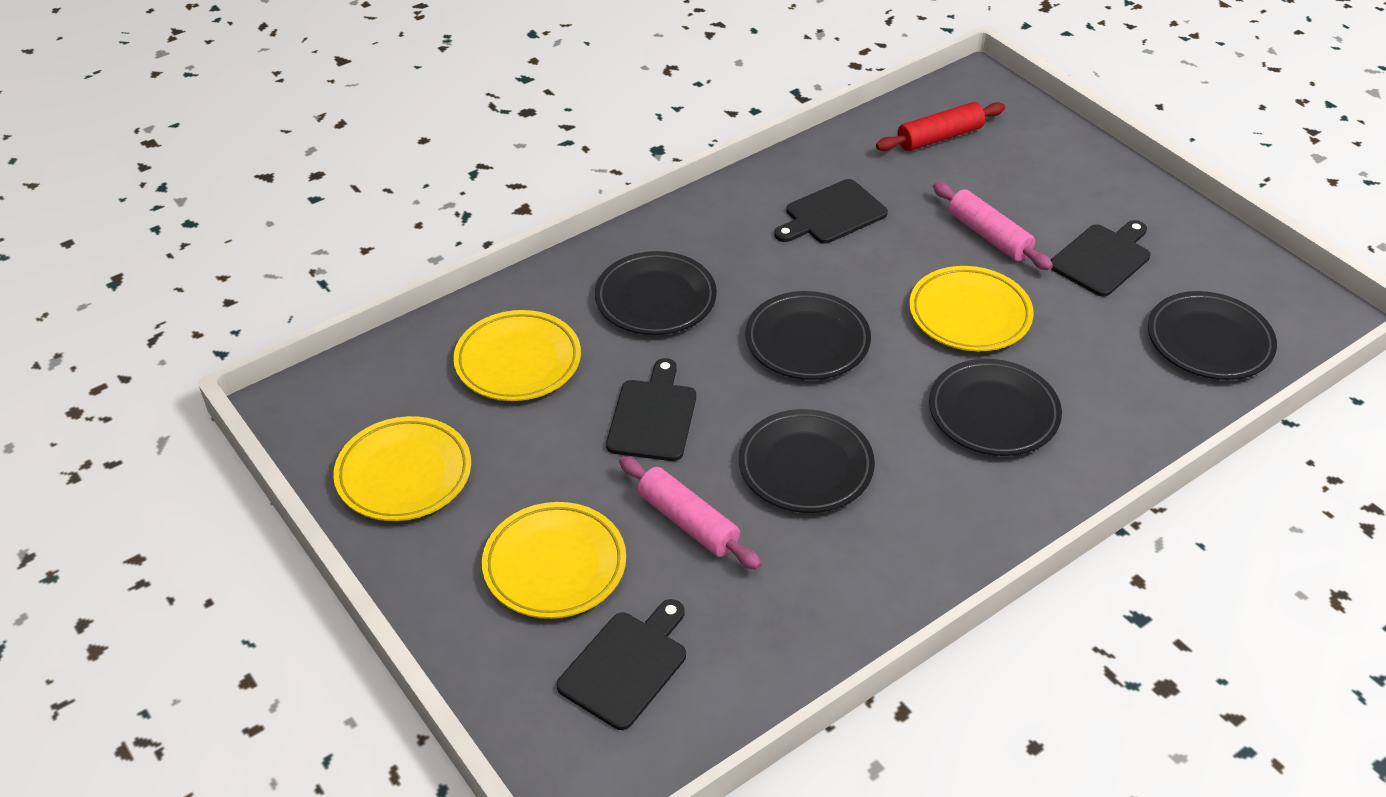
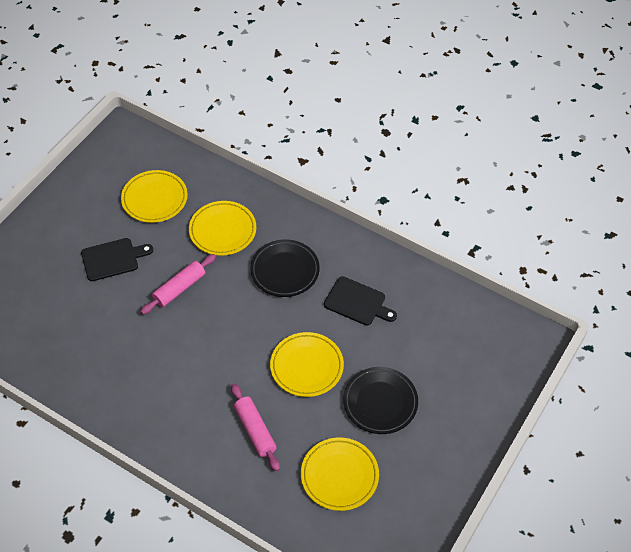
black cutting board: 4 -> 2
black plate: 5 -> 2
red rolling pin: 1 -> 0

